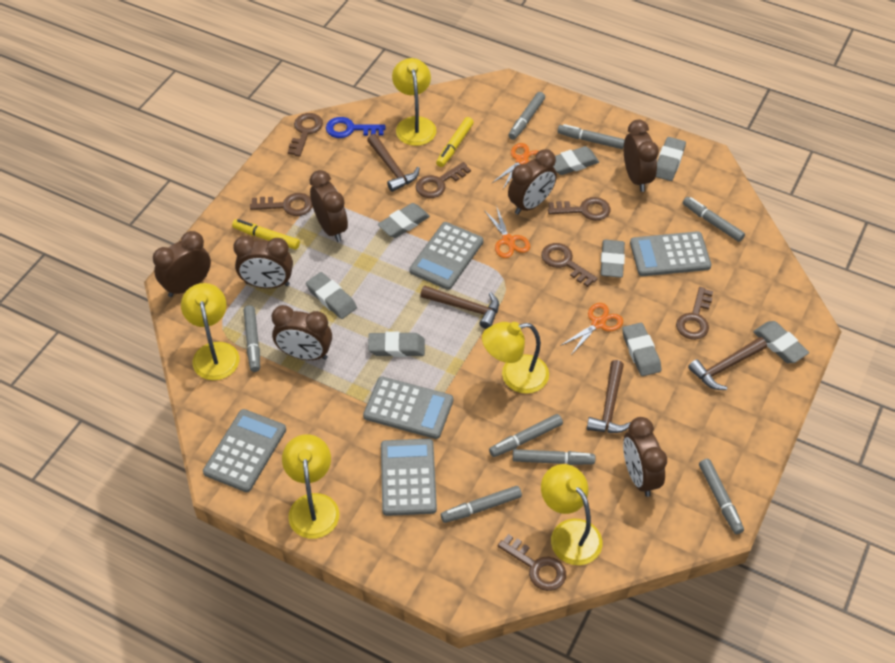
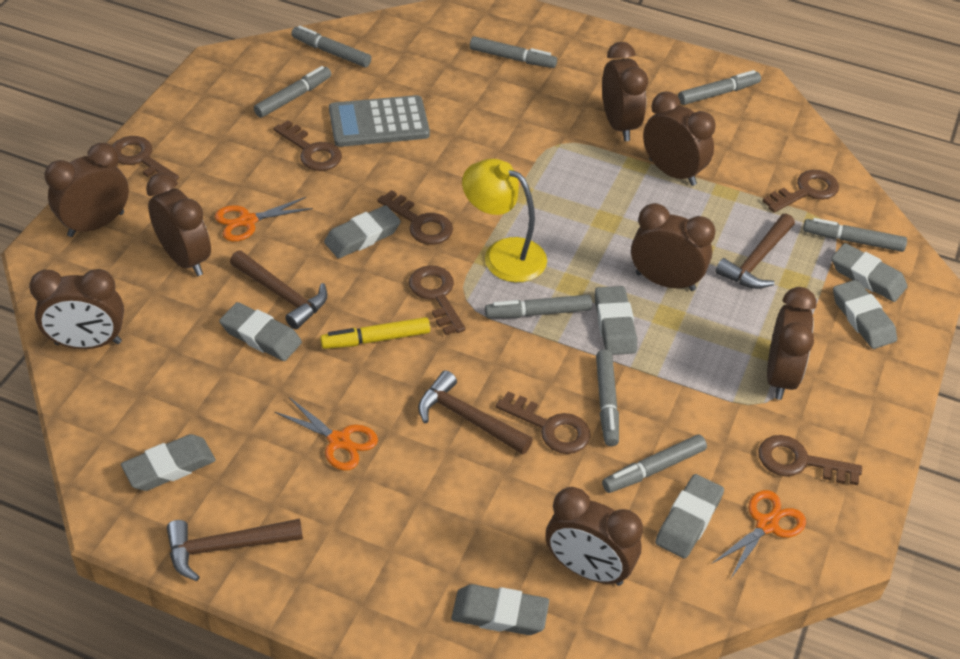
blue key: 1 -> 0
brown clock: 7 -> 8
grey calculator: 5 -> 1
yellow lamp: 5 -> 1
yellow marker: 2 -> 1

